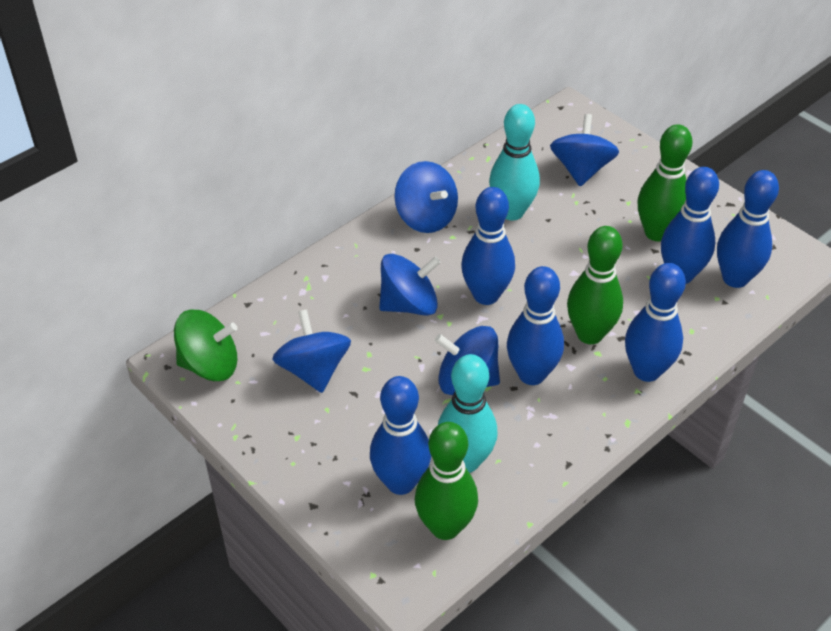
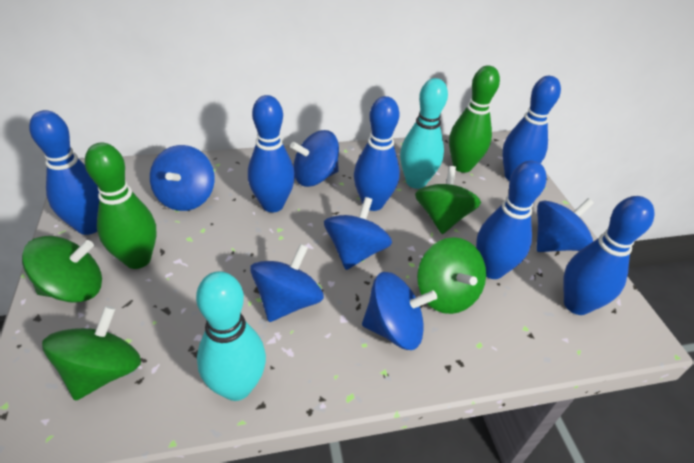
blue spinning top: 5 -> 6
green bowling pin: 3 -> 2
green spinning top: 1 -> 4

